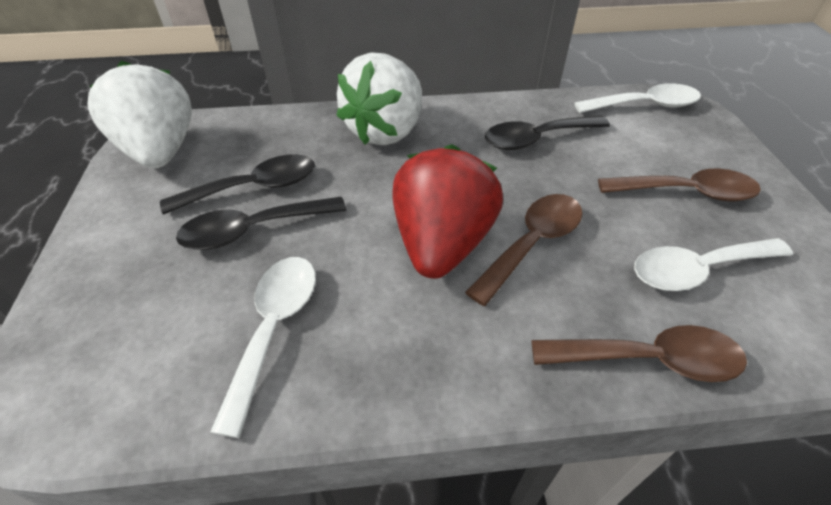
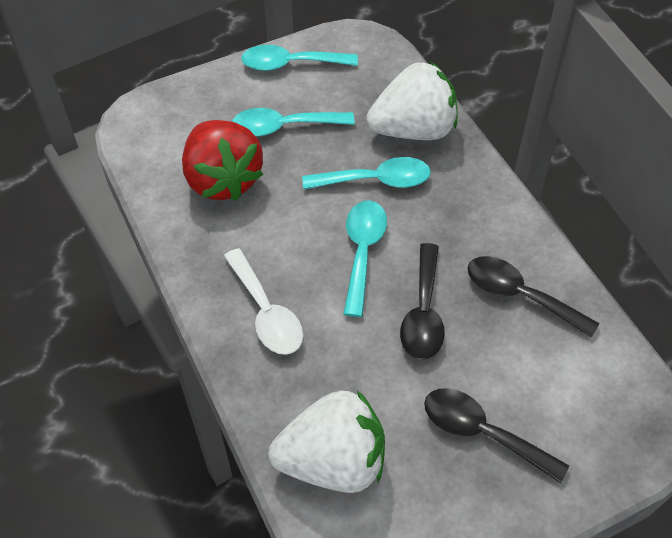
brown spoon: 3 -> 0
turquoise spoon: 0 -> 4
white spoon: 3 -> 1

